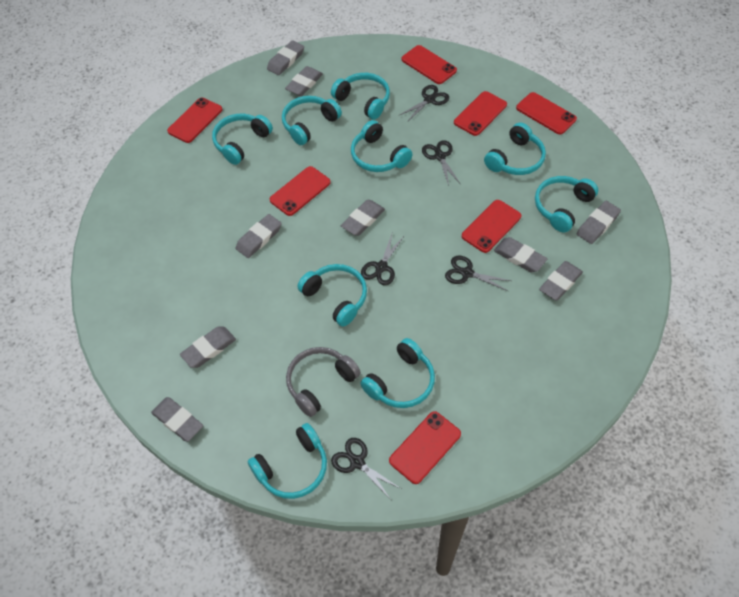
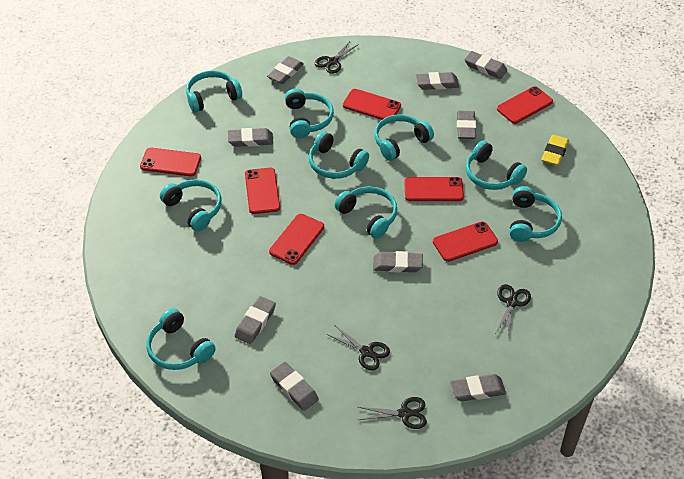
black scissors: 5 -> 4
grey headphones: 1 -> 0
yellow eraser: 0 -> 1

